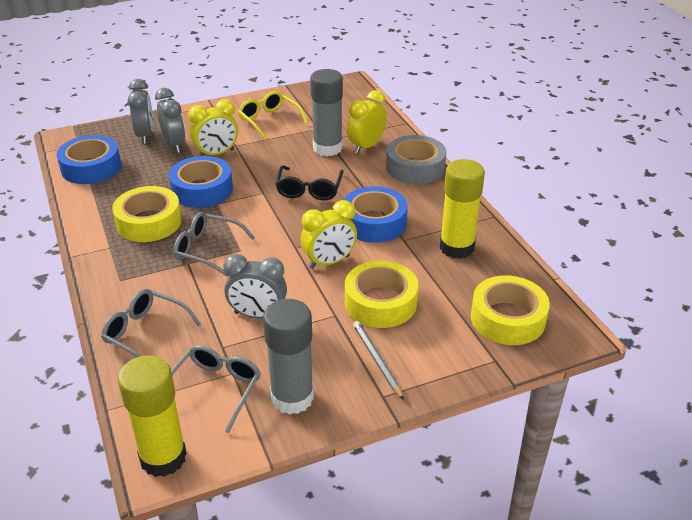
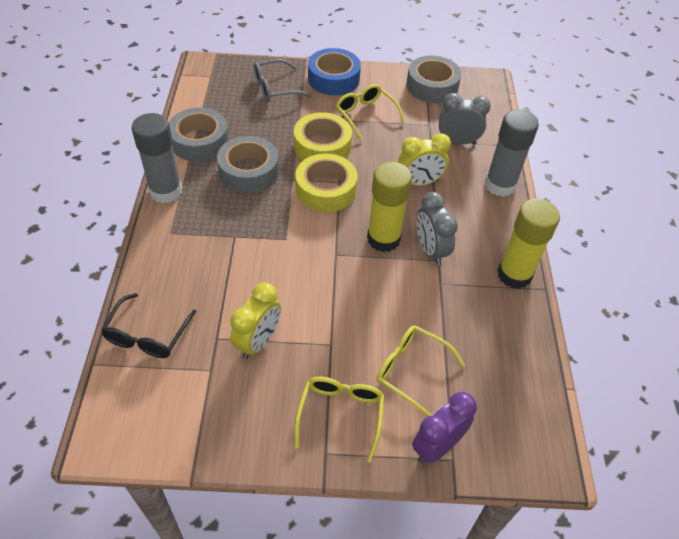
blue tape: 3 -> 1
grey clock: 3 -> 2
grey glasses: 3 -> 1
grey pencil: 1 -> 0
grey tape: 1 -> 3
purple clock: 0 -> 1
yellow clock: 3 -> 2
yellow glasses: 1 -> 3
yellow tape: 3 -> 2

